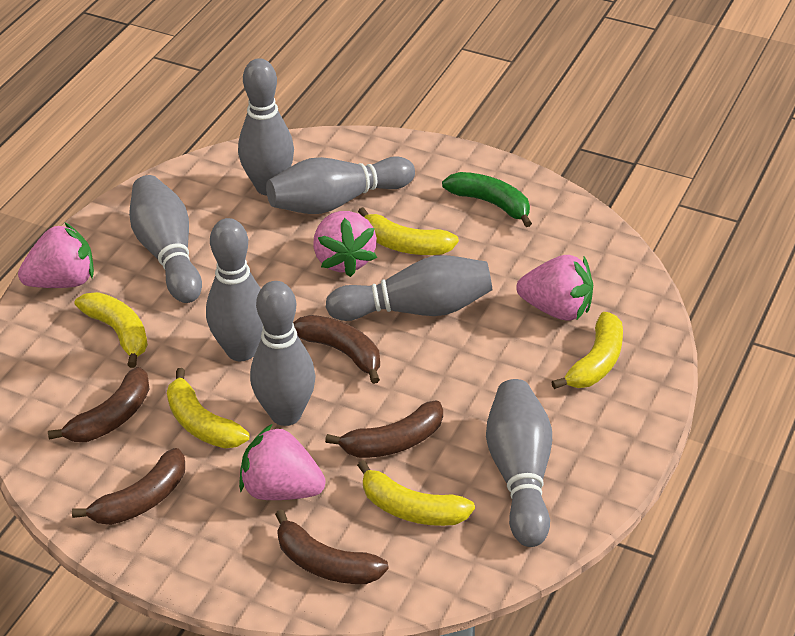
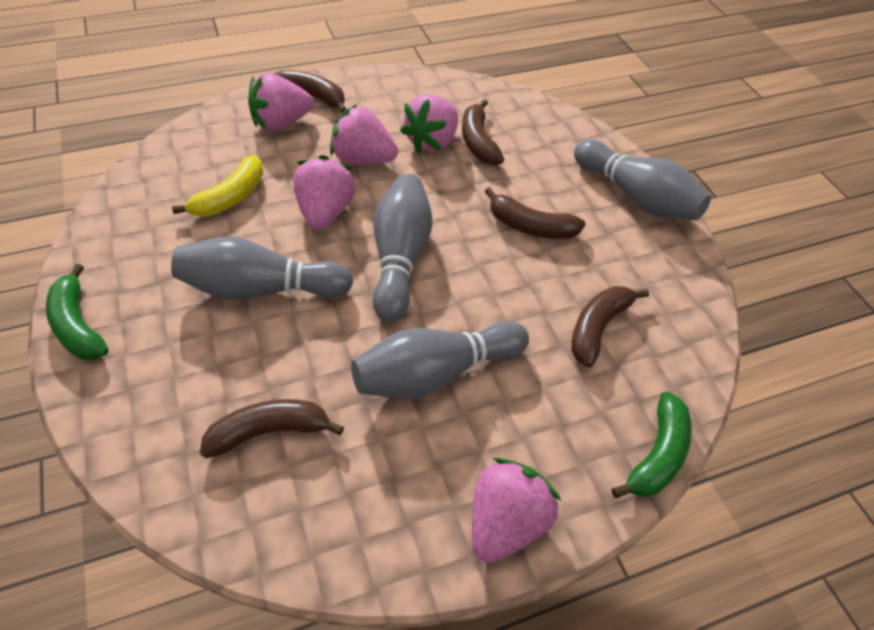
green banana: 1 -> 2
grey bowling pin: 7 -> 4
pink strawberry: 4 -> 5
yellow banana: 5 -> 1

